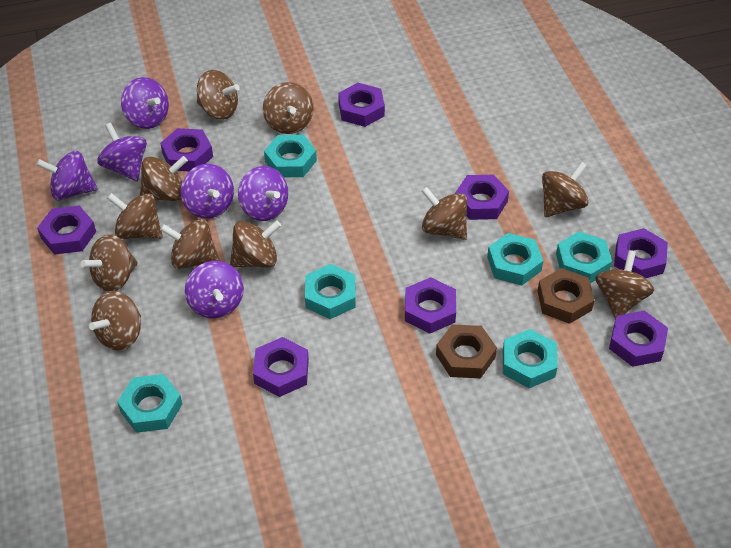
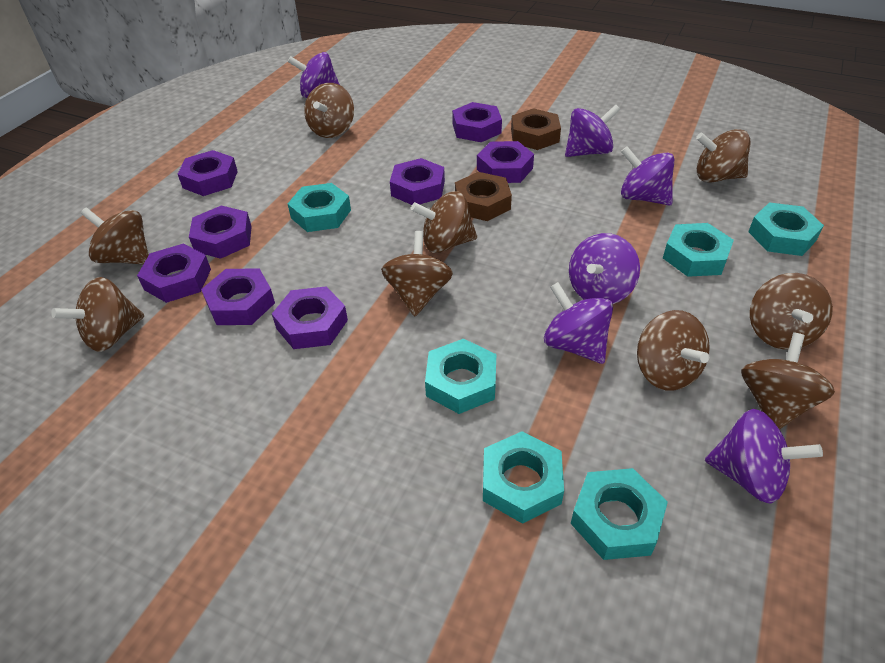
brown spinning top: 11 -> 9

